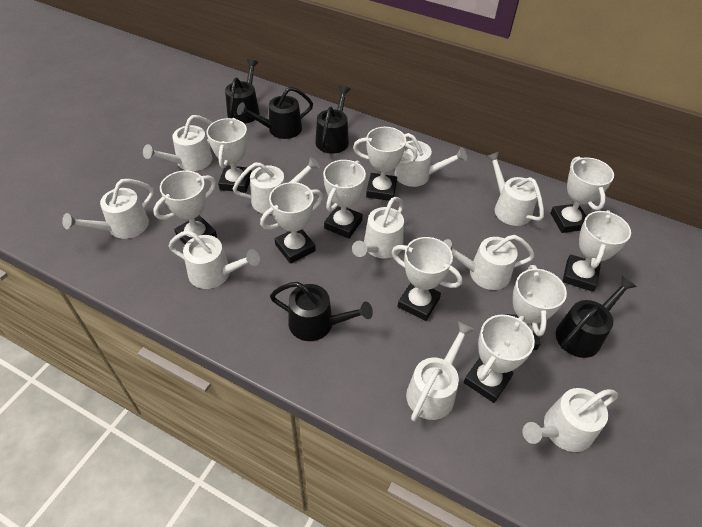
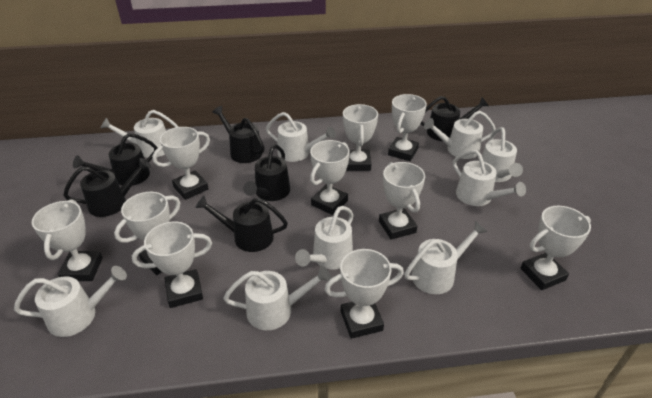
black watering can: 5 -> 6
white watering can: 10 -> 9

